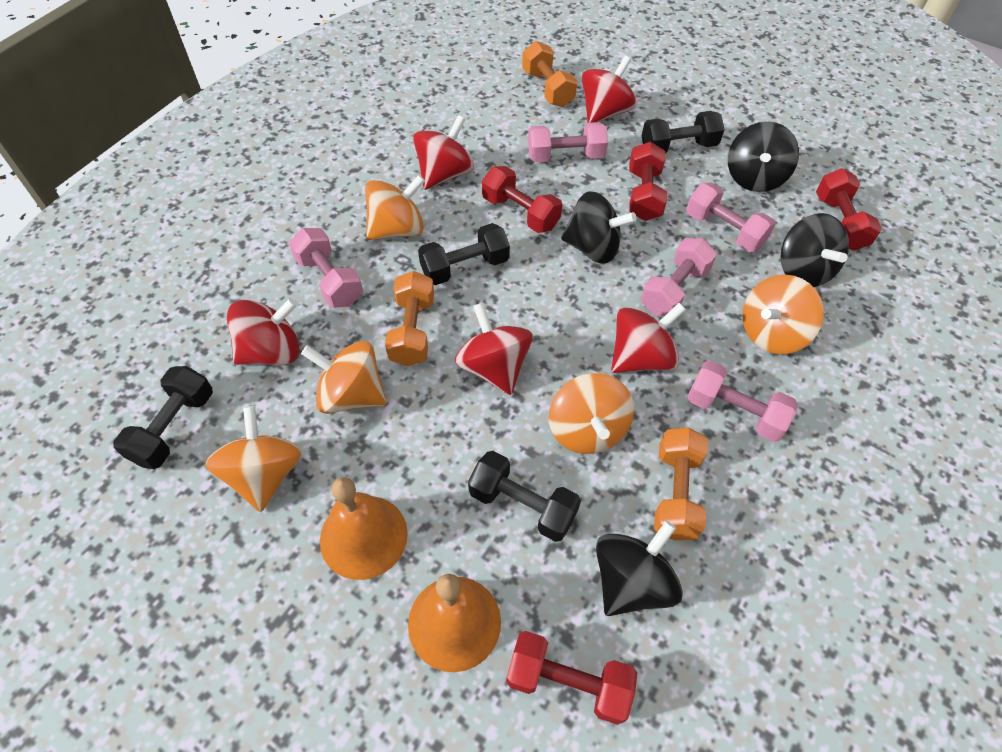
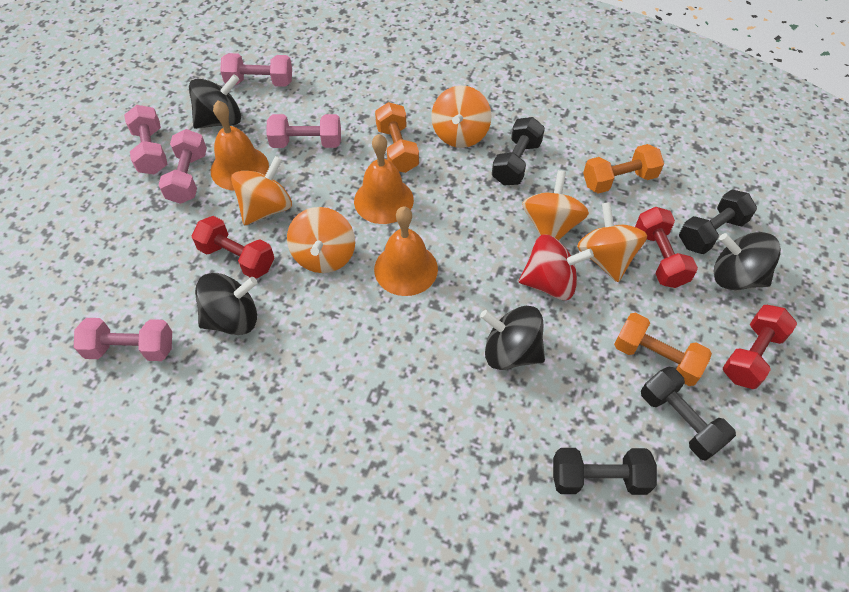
orange bell: 2 -> 3
red dumbbell: 4 -> 3
red spinning top: 5 -> 1

